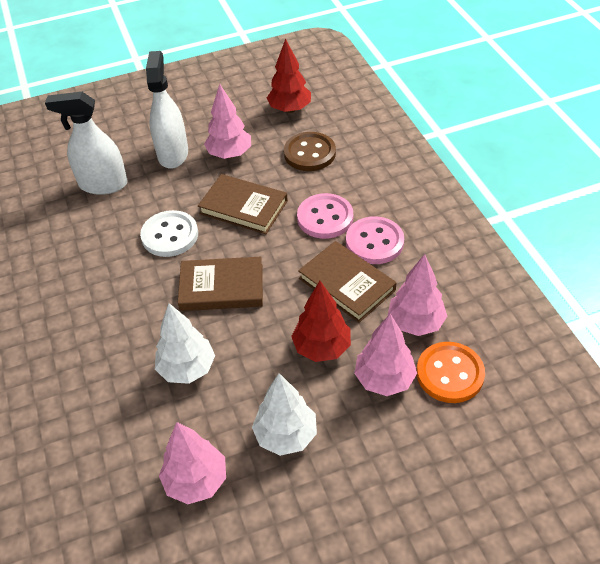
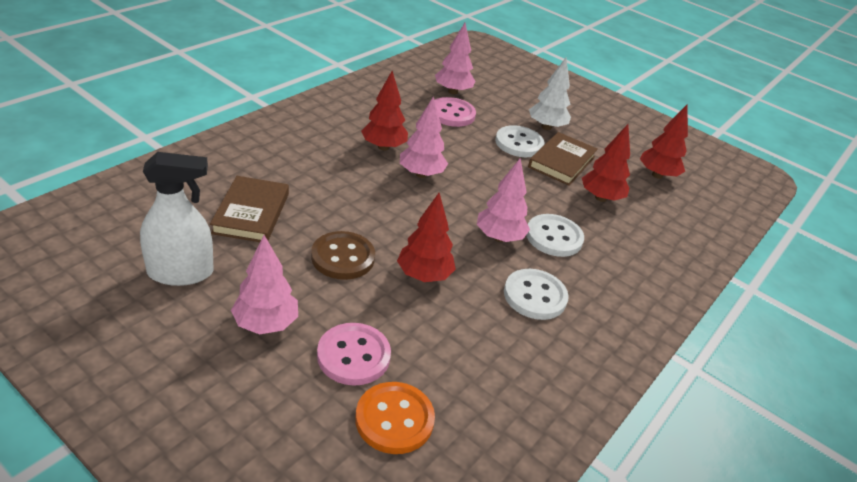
brown book: 3 -> 2
red tree: 2 -> 4
white button: 1 -> 3
white spray bottle: 2 -> 1
white tree: 2 -> 1

